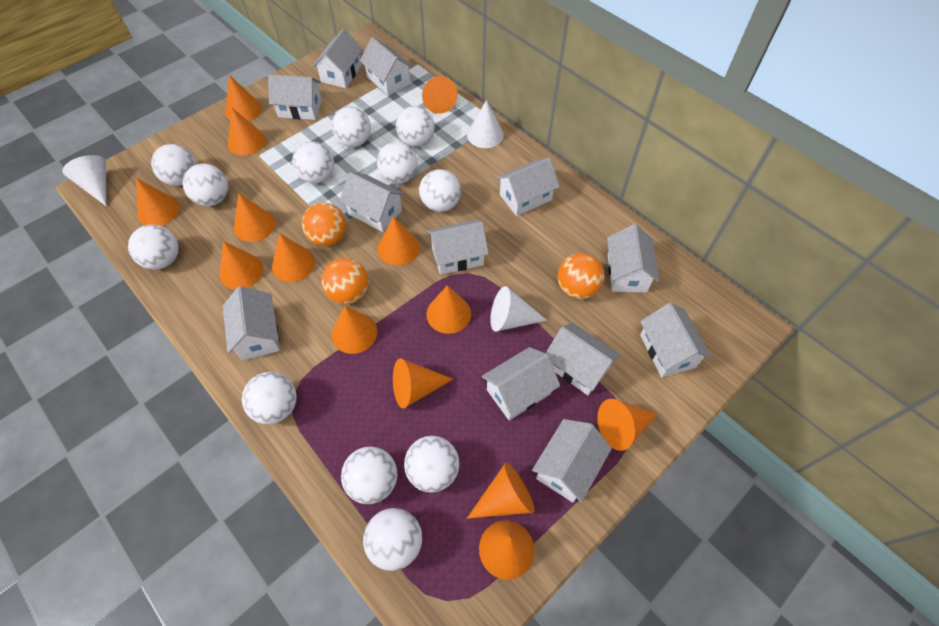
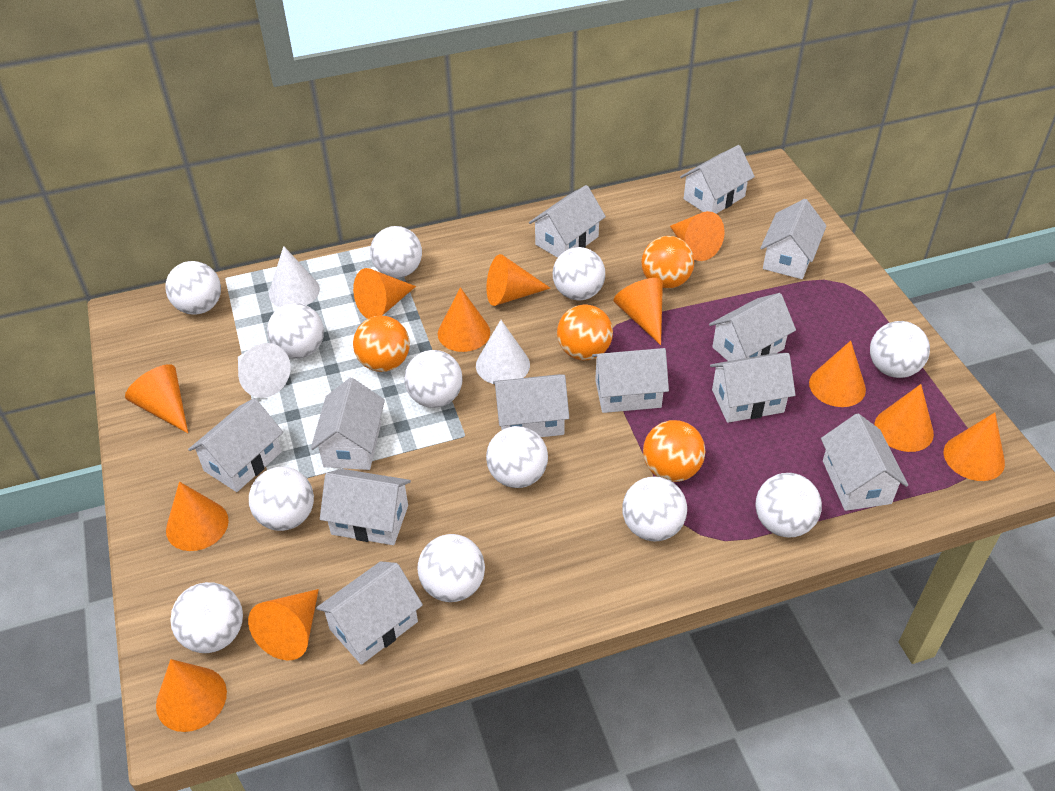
orange ball: 3 -> 4
orange cone: 14 -> 12

